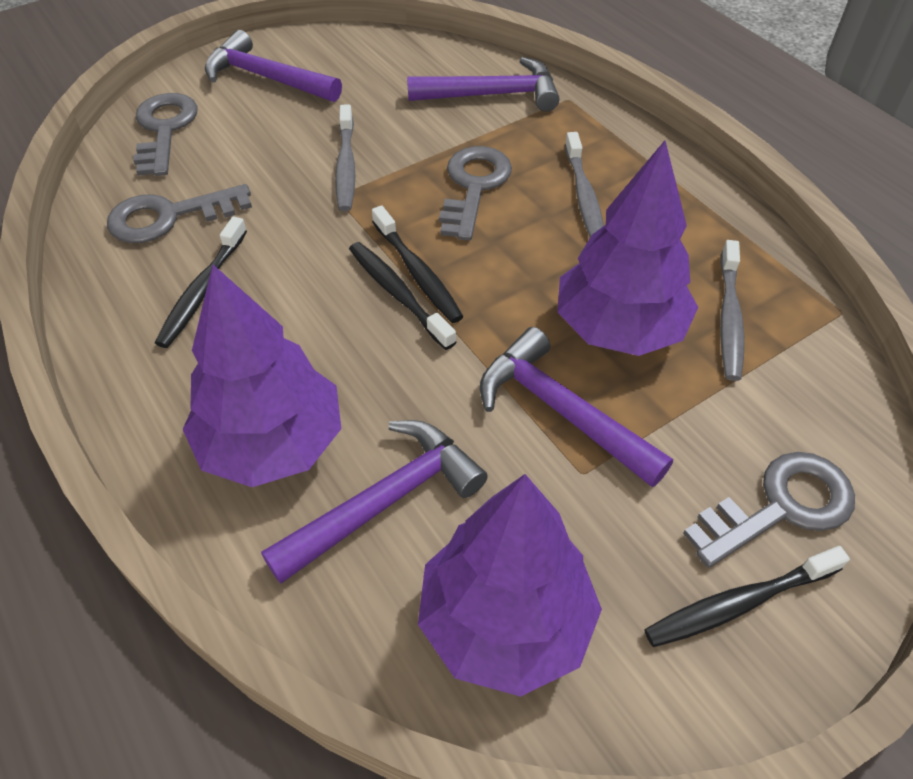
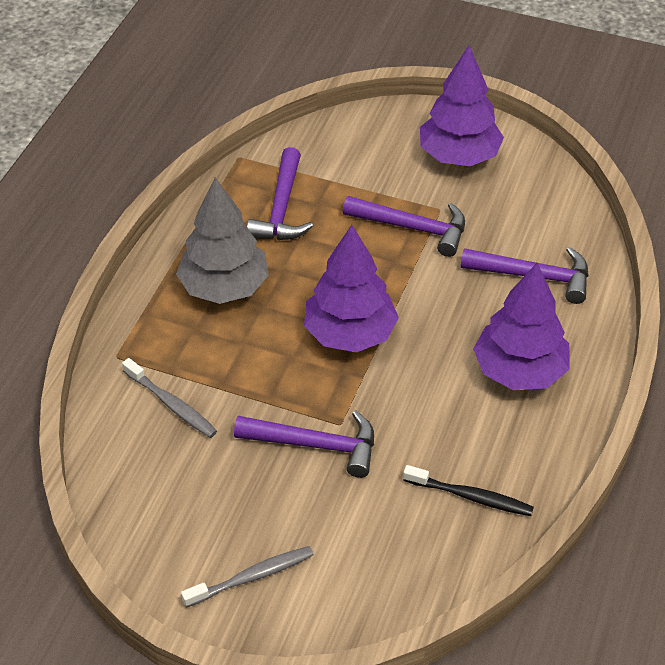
black toothbrush: 4 -> 1
grey key: 4 -> 0
grey toothbrush: 3 -> 2
grey tree: 0 -> 1

